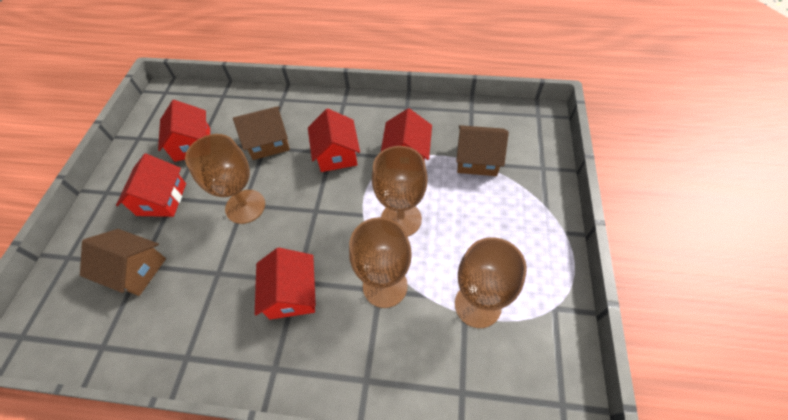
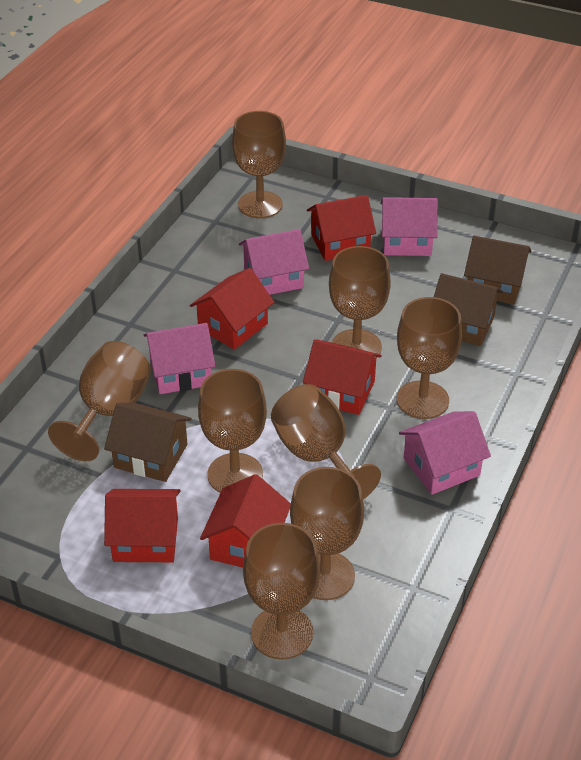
brown goblet: 4 -> 8
pink house: 0 -> 4

